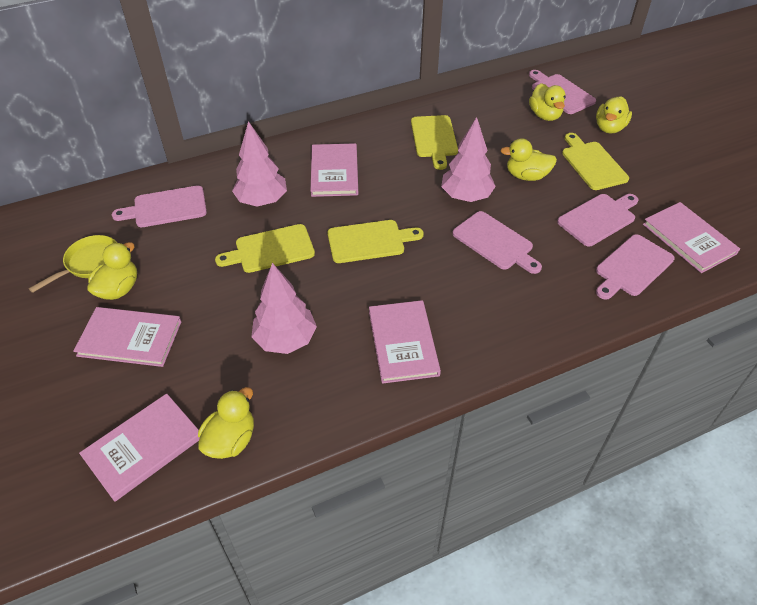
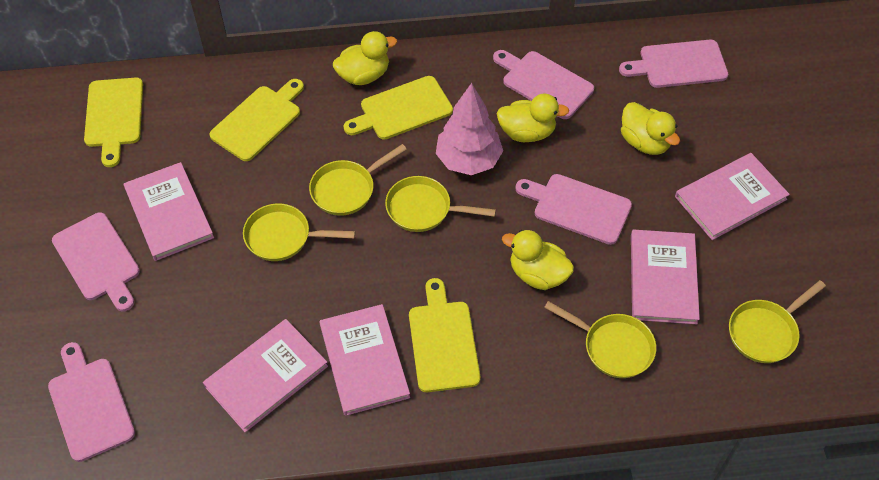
pink tree: 3 -> 1
yellow duck: 5 -> 4
yellow pan: 1 -> 5

